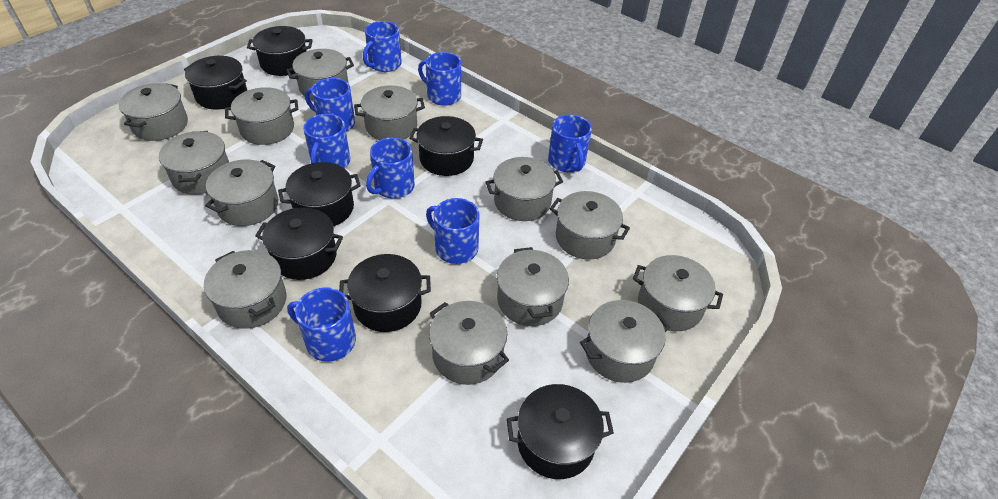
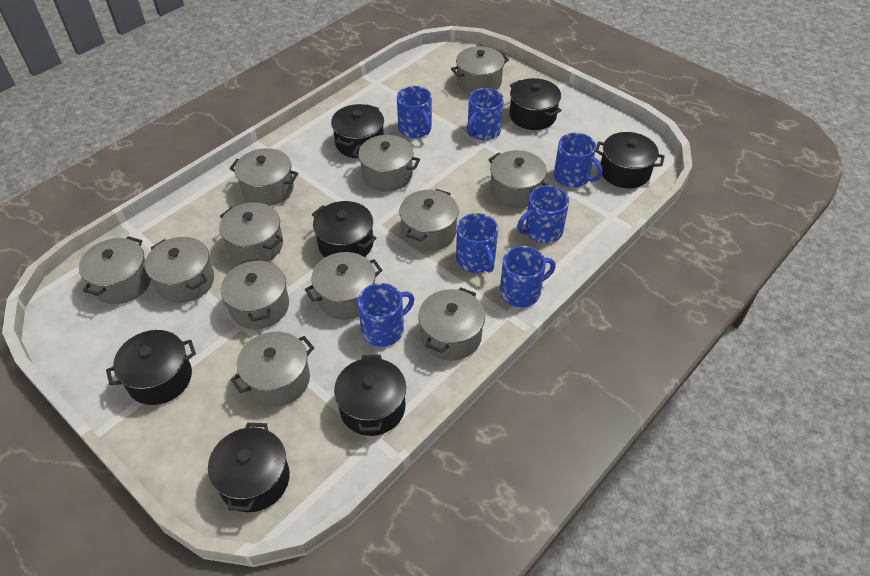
blue mug: 8 -> 7
grey pot: 13 -> 12

